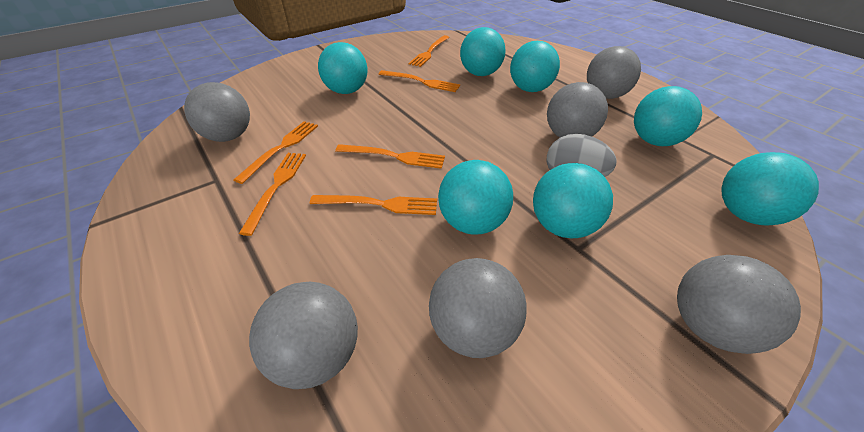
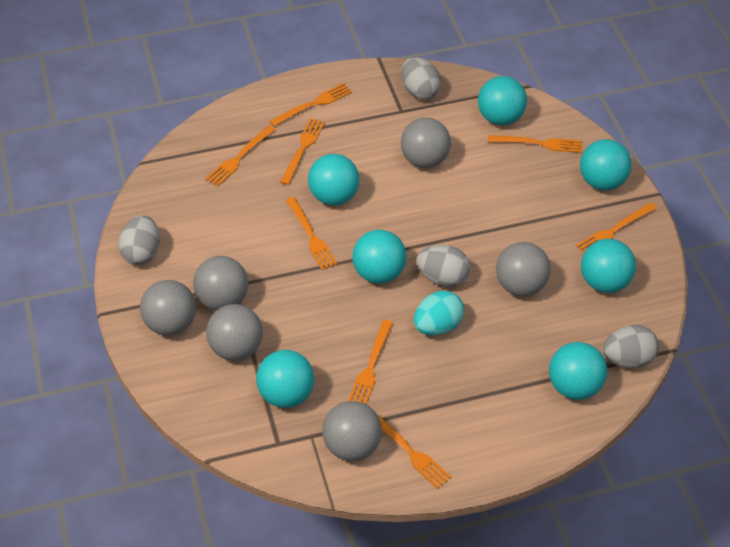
grey egg: 1 -> 4
orange fork: 6 -> 8
turquoise egg: 0 -> 1

